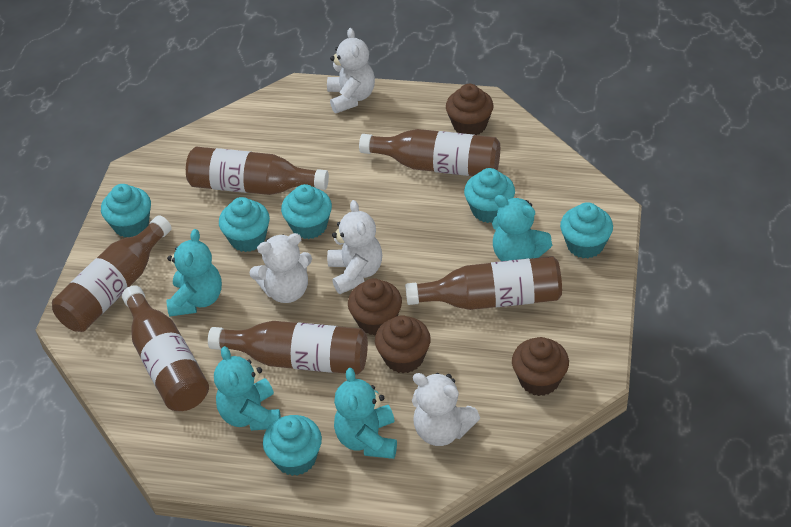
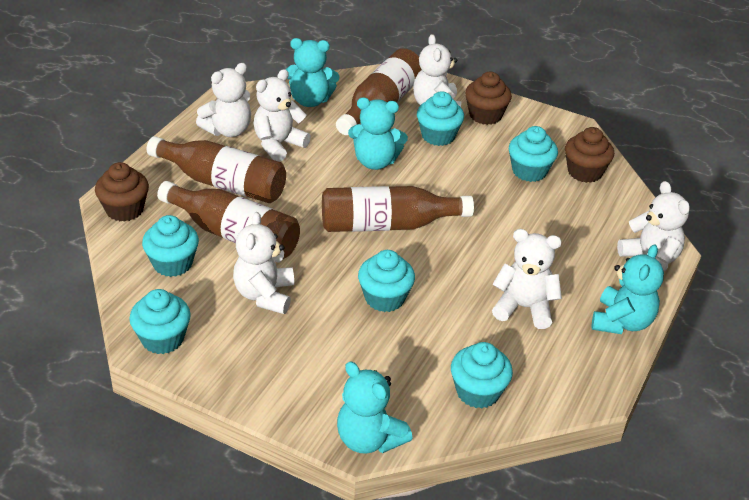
brown bottle: 6 -> 4
brown cupcake: 4 -> 3
white teddy bear: 4 -> 6

